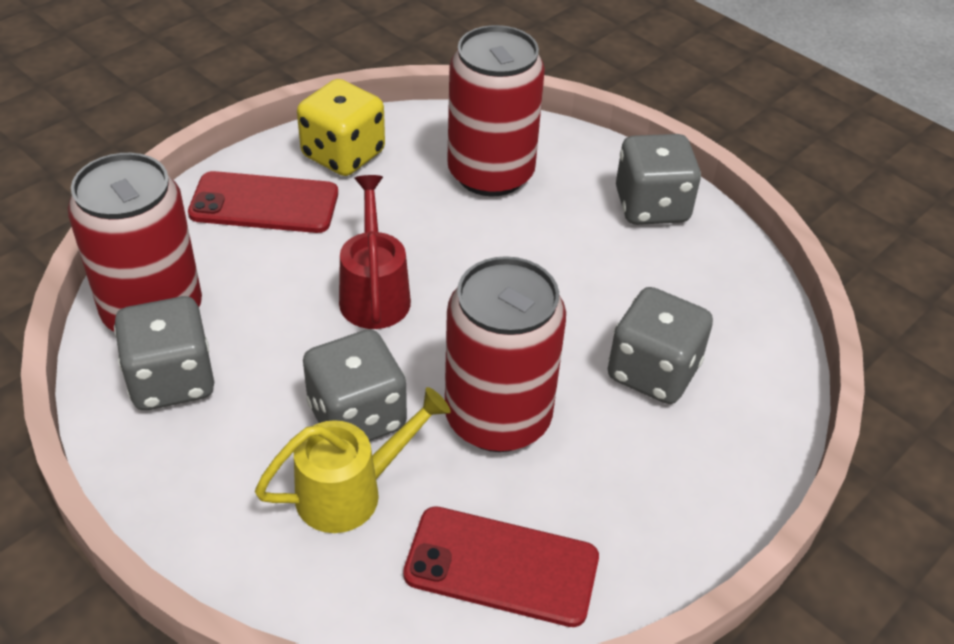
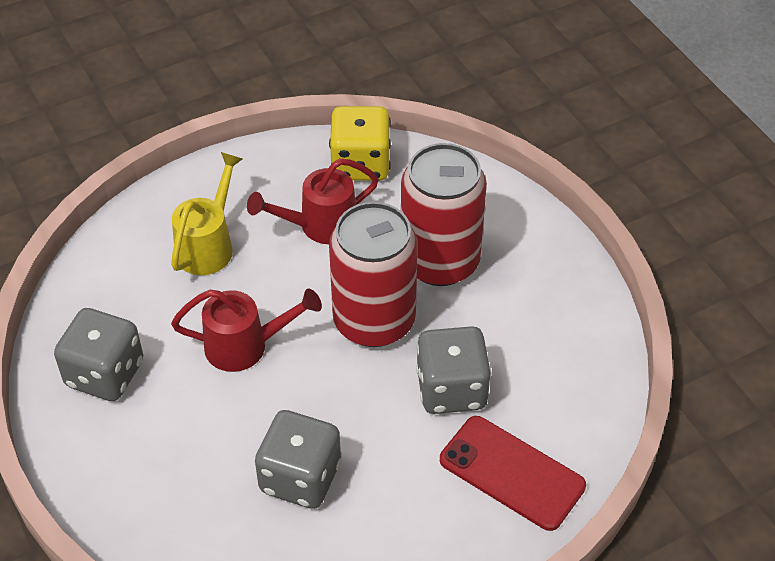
grey dice: 4 -> 3
red can: 3 -> 2
red phone: 2 -> 1
red watering can: 1 -> 2

